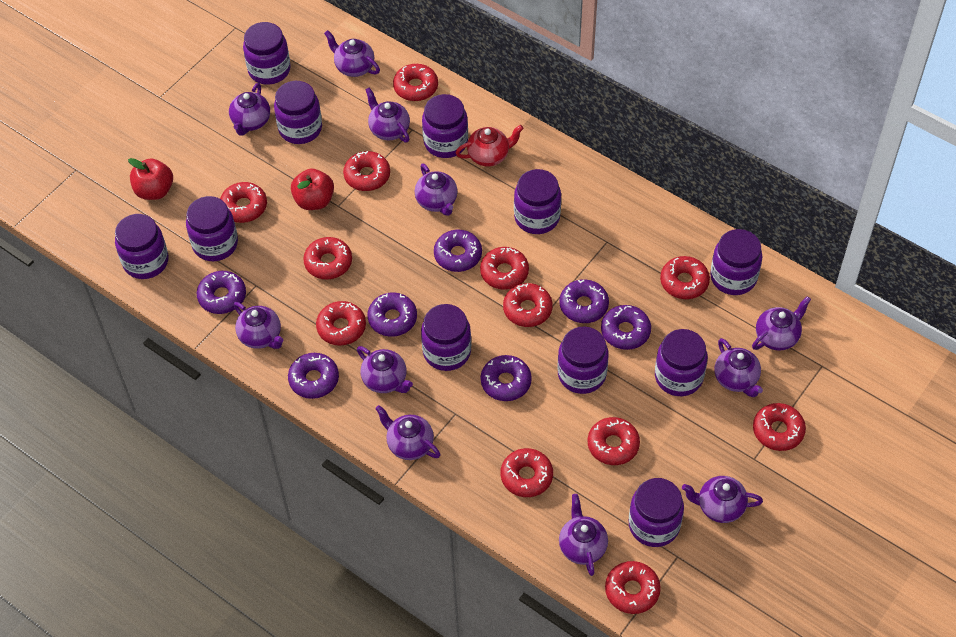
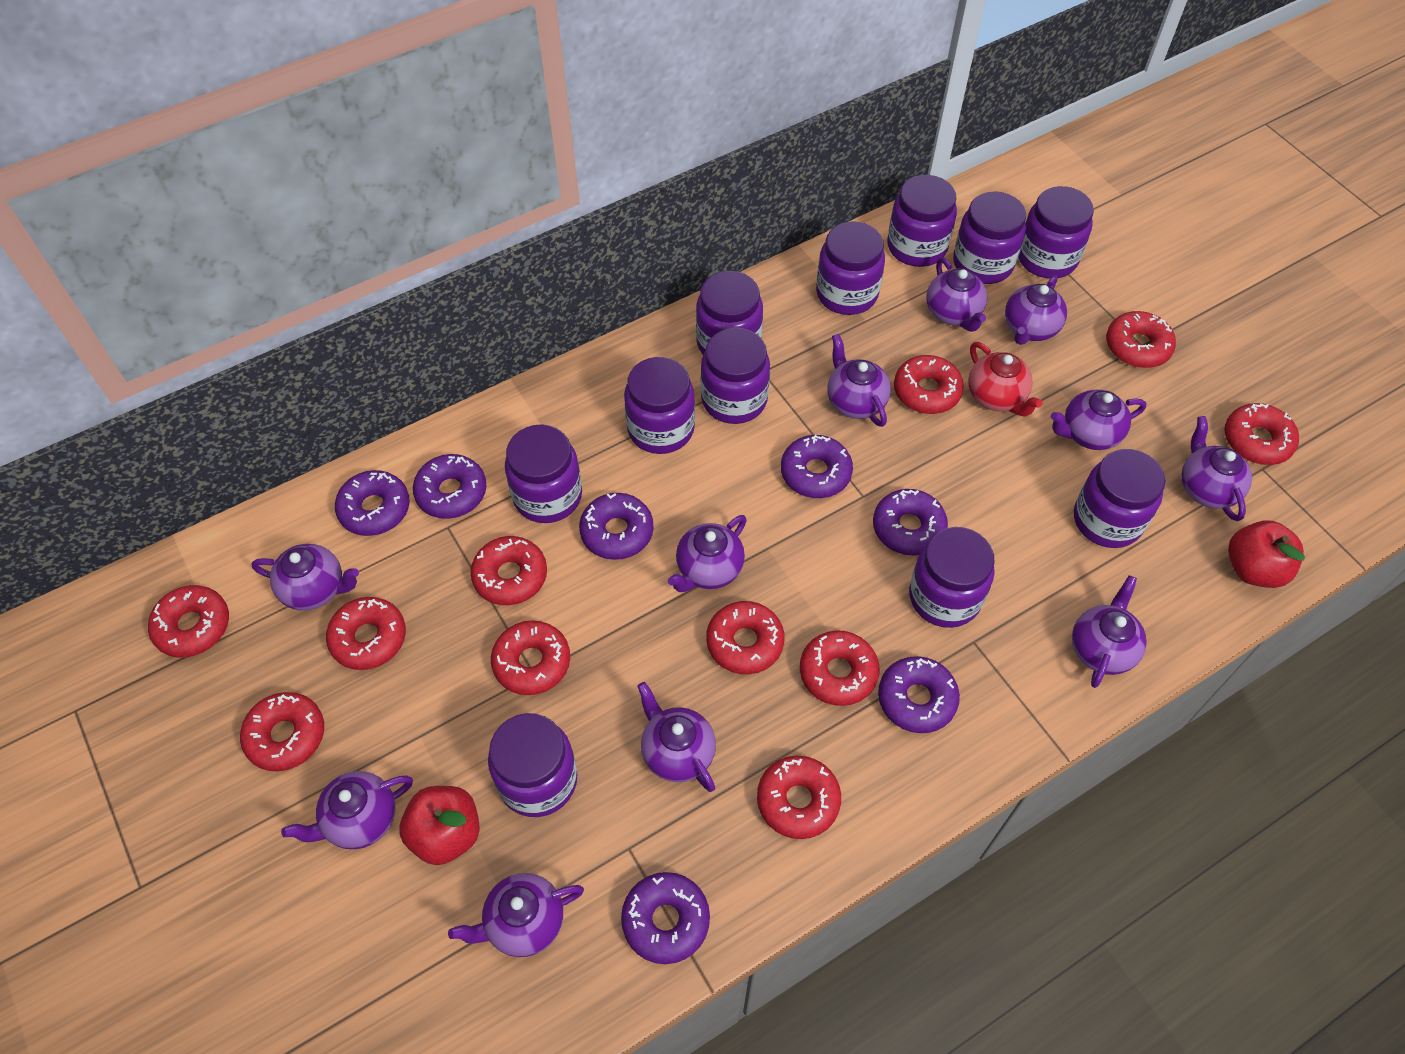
red donut: 12 -> 11

